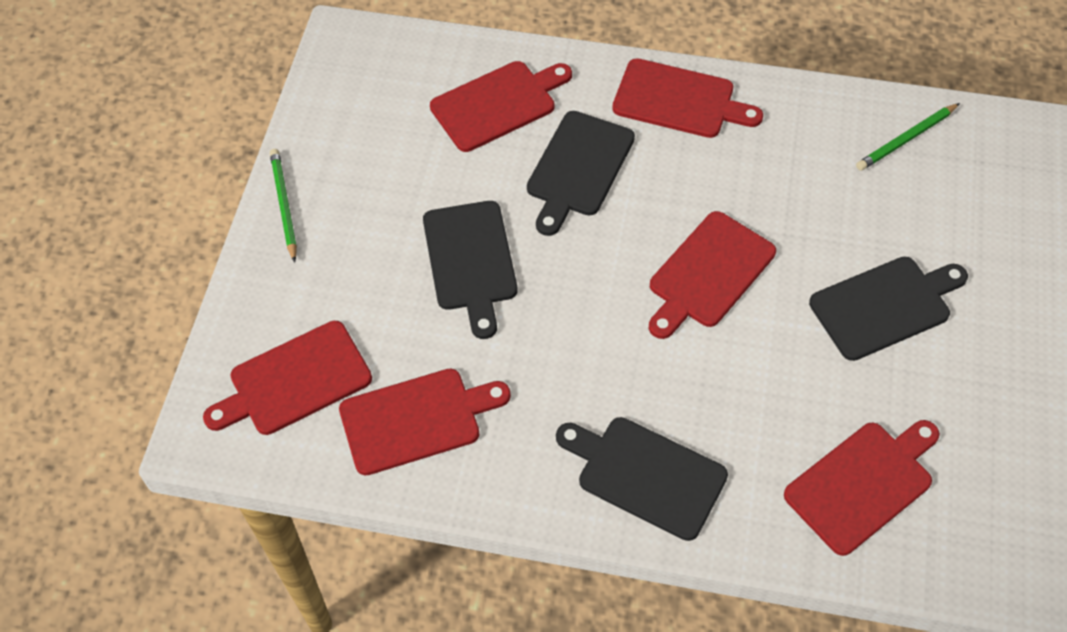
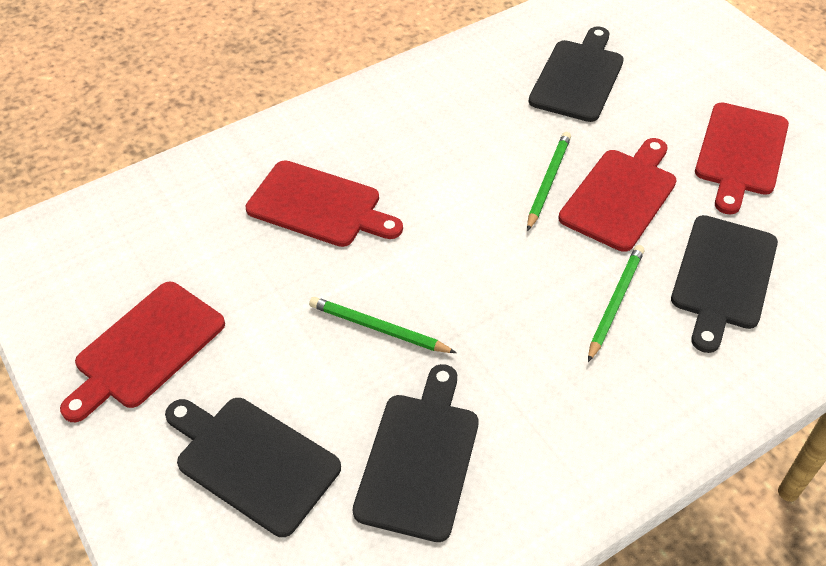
green pencil: 2 -> 3
red cutting board: 6 -> 4

